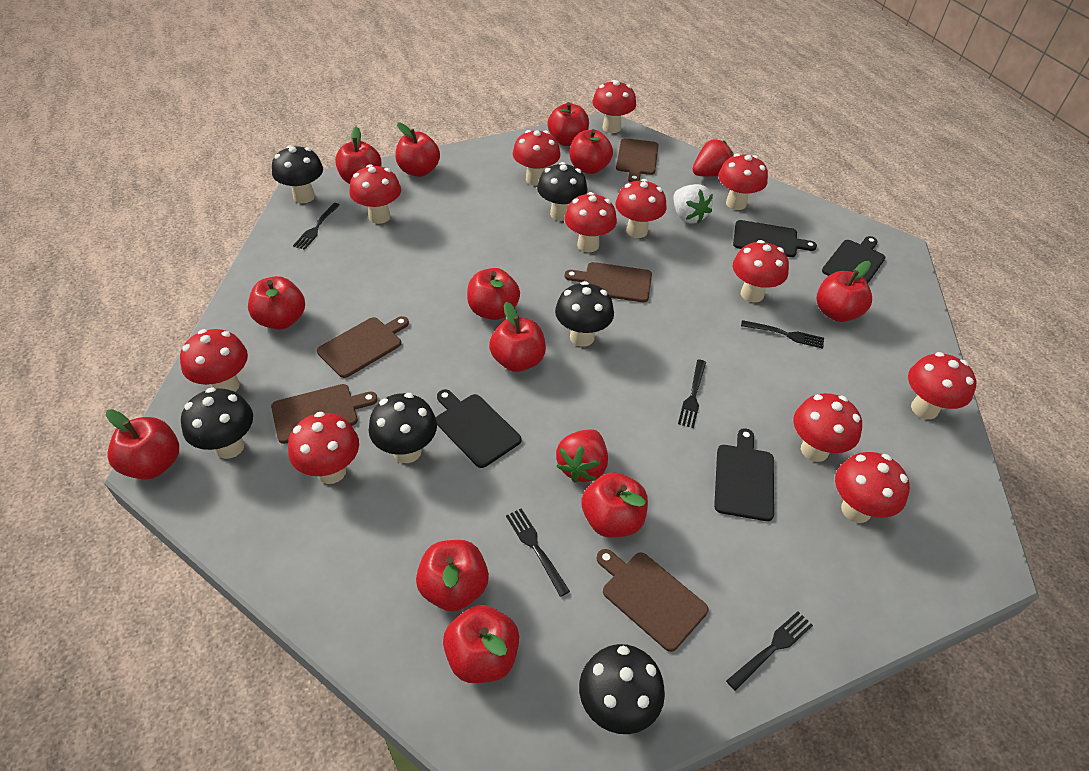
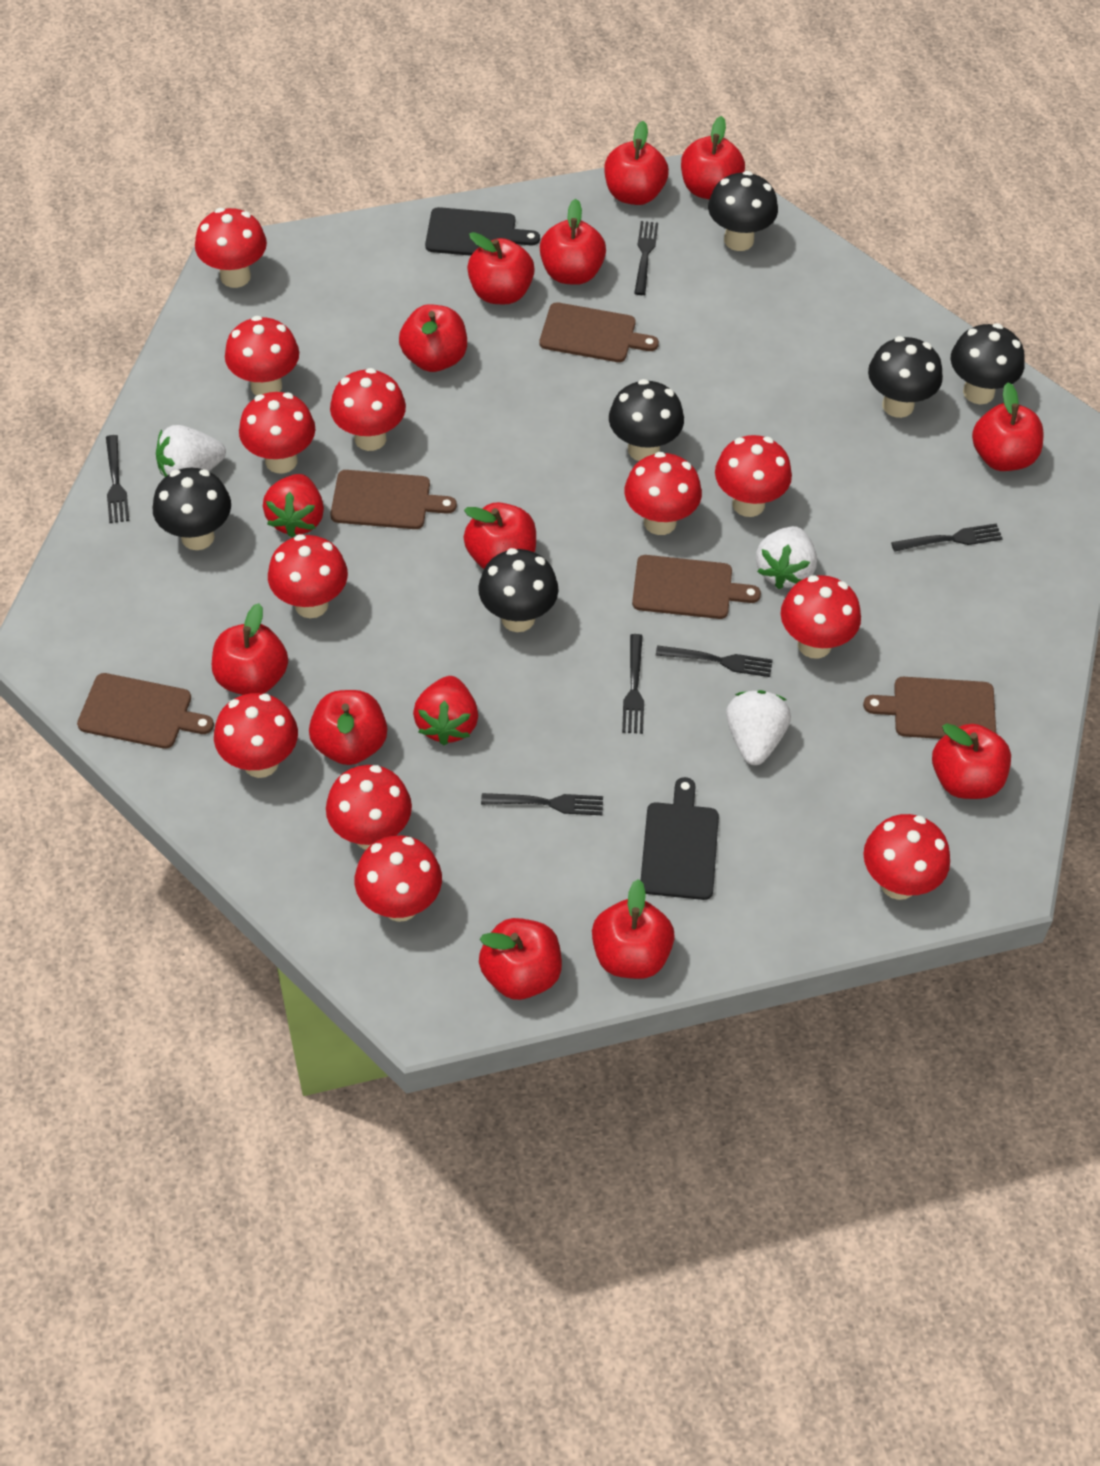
black cutting board: 4 -> 2
black fork: 5 -> 6
white strawberry: 1 -> 3

